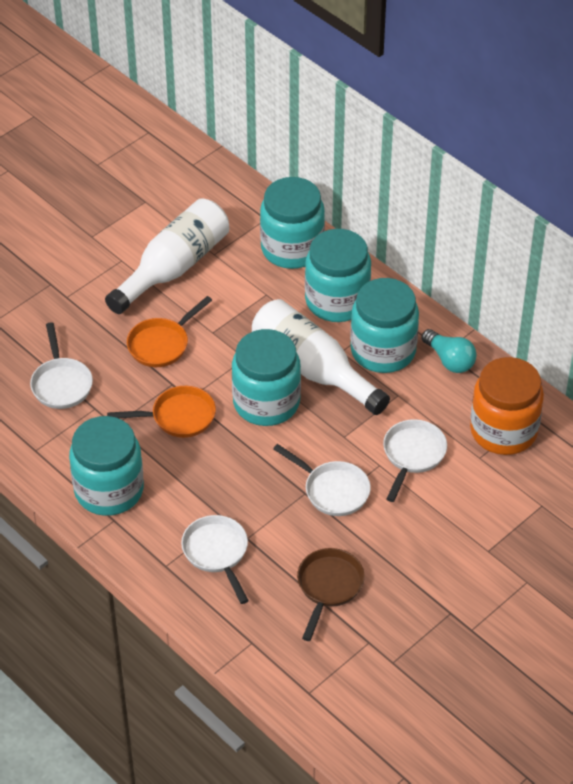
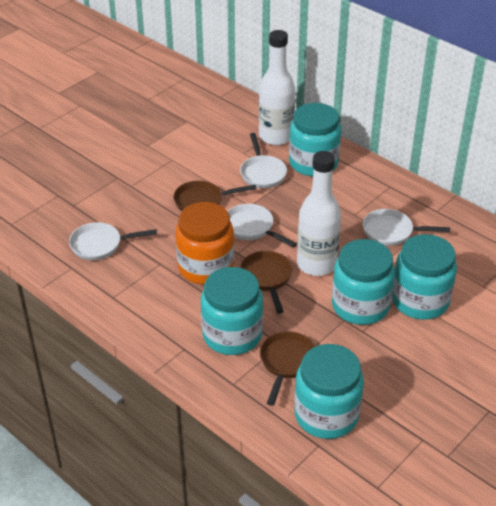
brown pan: 1 -> 3
orange pan: 2 -> 0
turquoise light bulb: 1 -> 0

